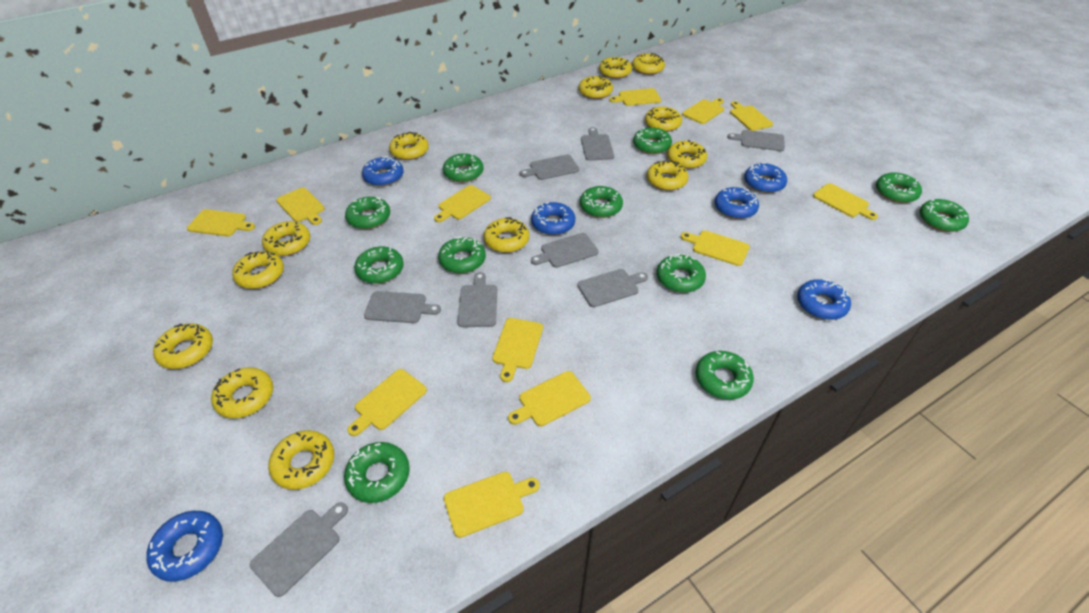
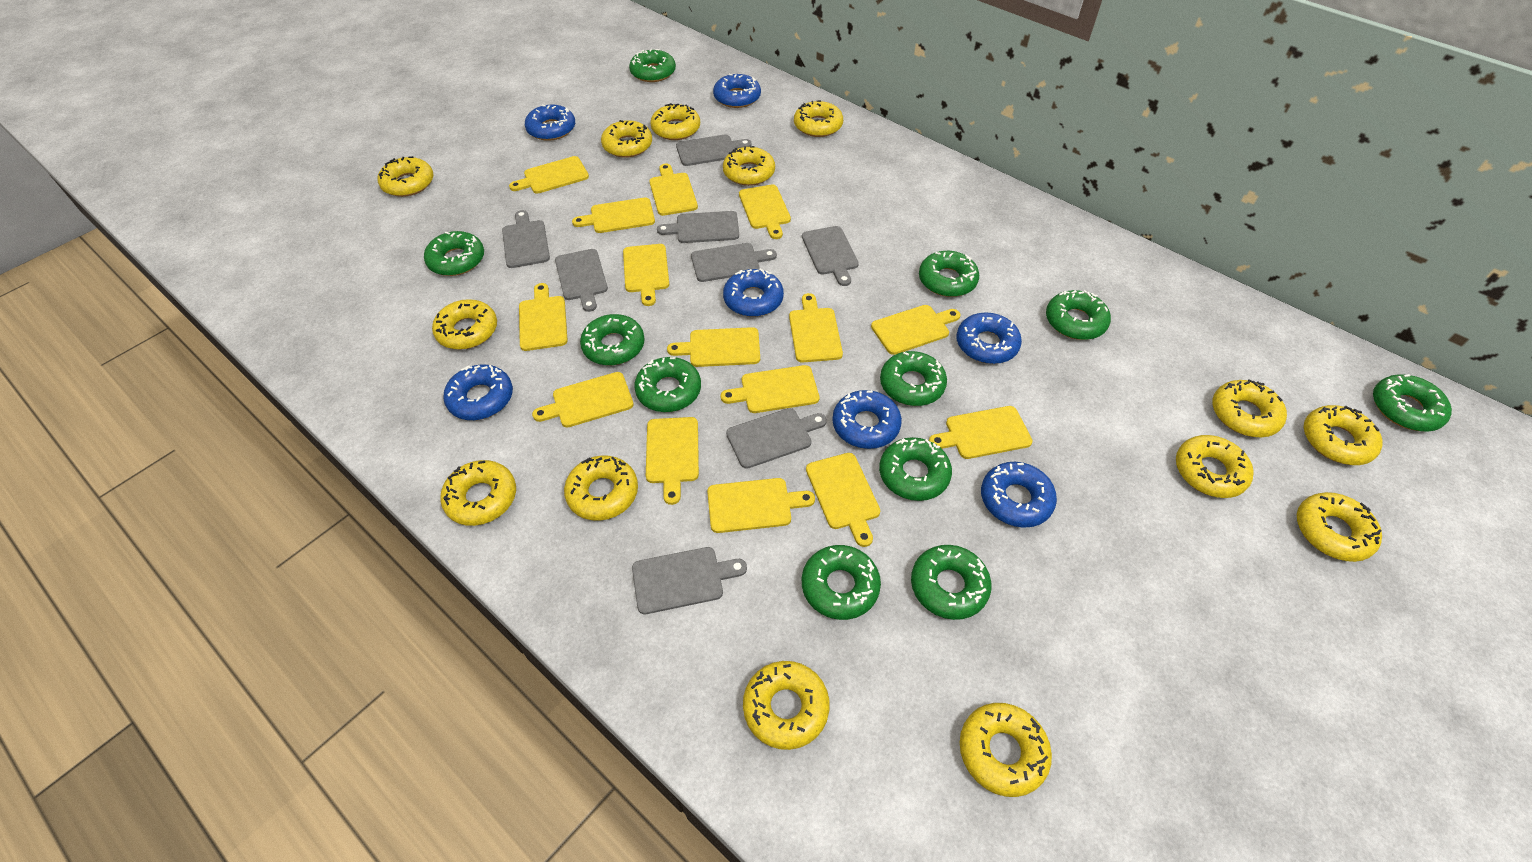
blue donut: 6 -> 7
yellow cutting board: 12 -> 15
yellow donut: 13 -> 14

